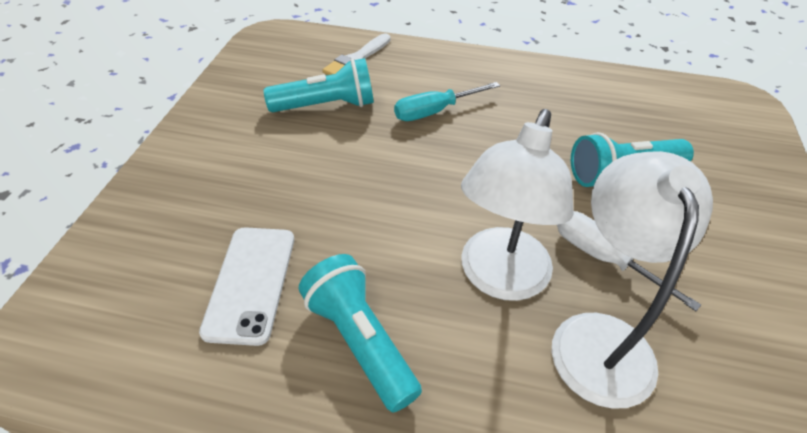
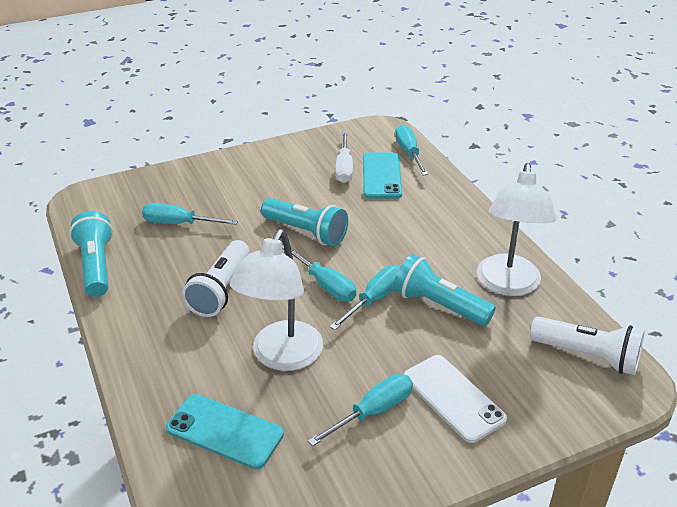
turquoise phone: 0 -> 2
turquoise screwdriver: 1 -> 5
white brush: 1 -> 0
white flashlight: 0 -> 2

